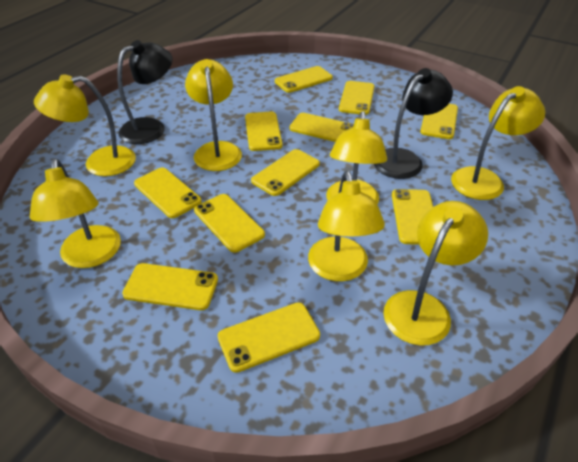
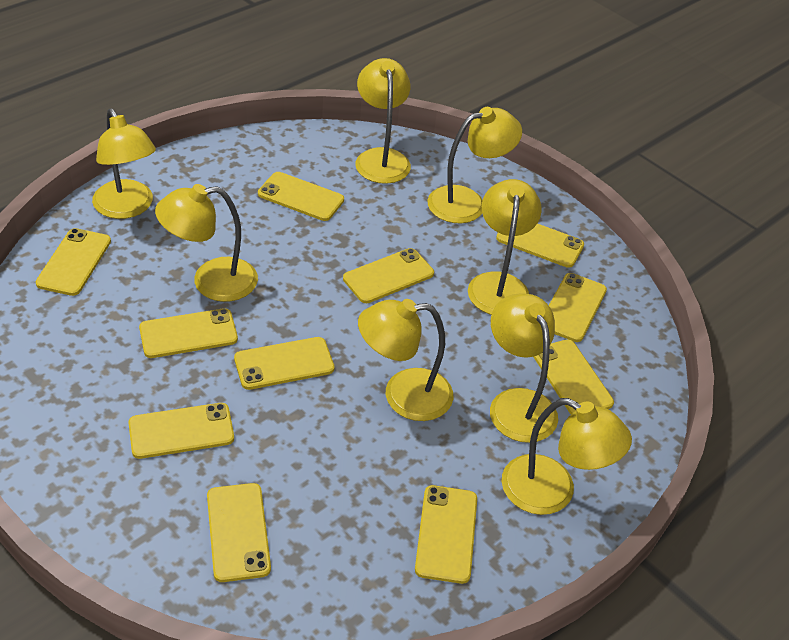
black lamp: 2 -> 0
yellow lamp: 7 -> 8

